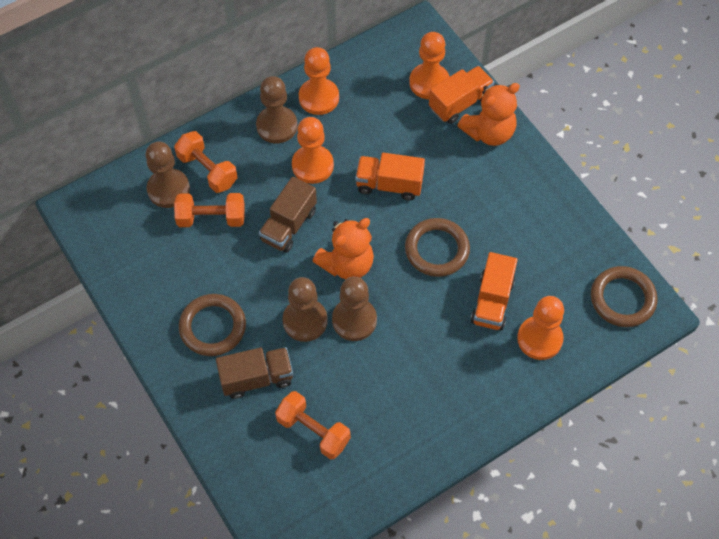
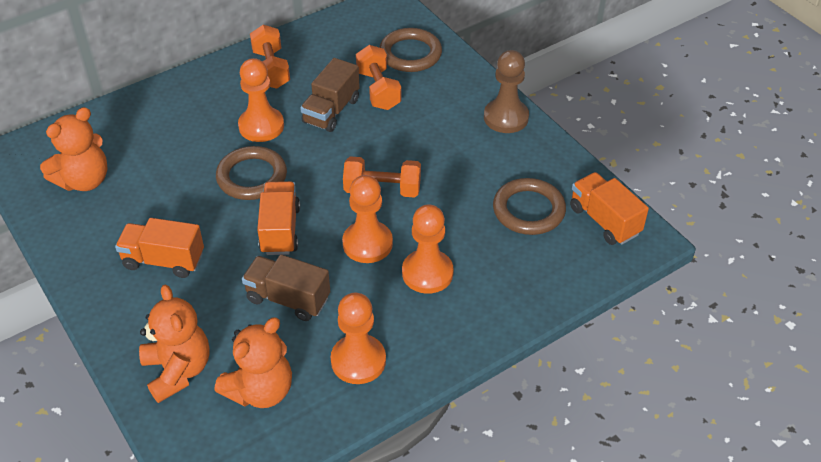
brown pawn: 4 -> 1
orange teddy bear: 2 -> 3

